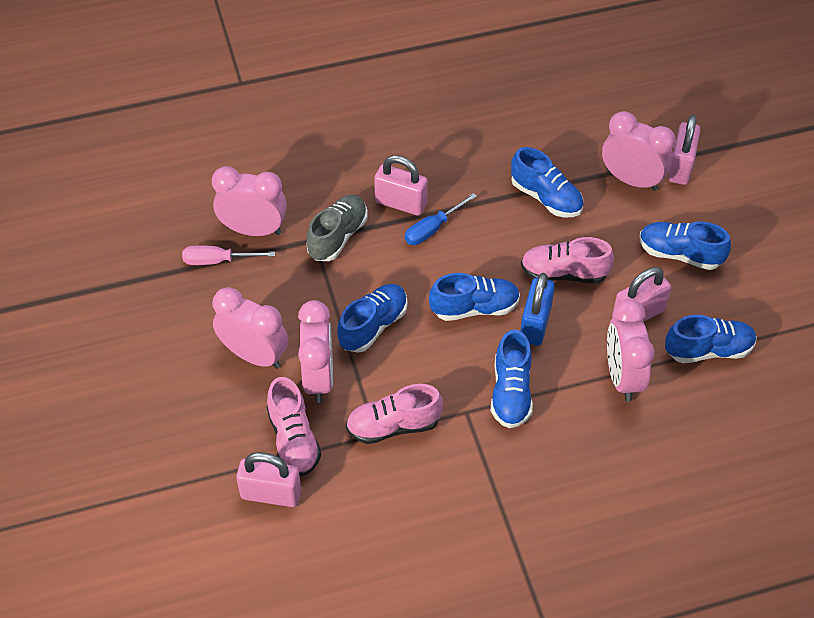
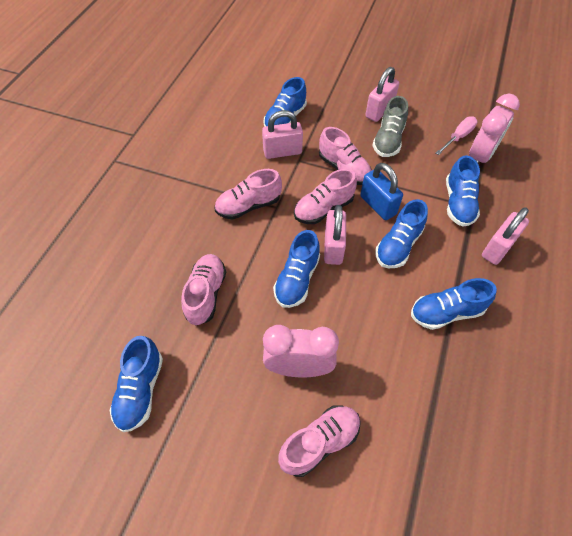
blue screwdriver: 1 -> 0
pink clock: 5 -> 2
pink shoe: 3 -> 5

